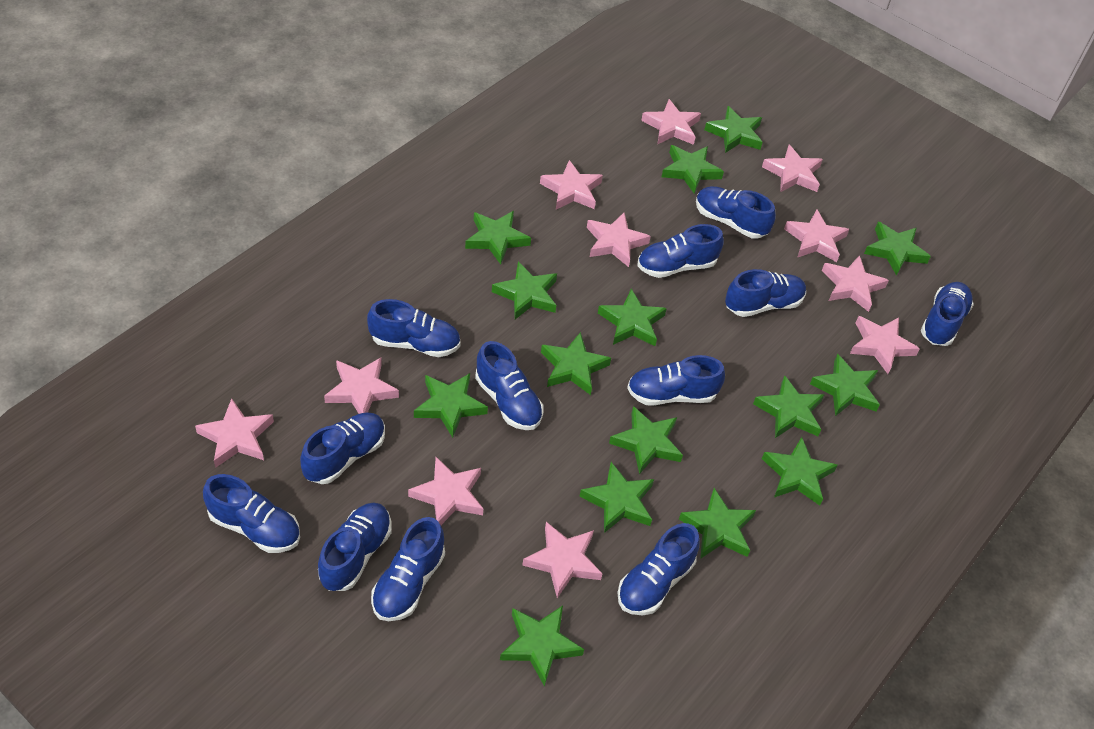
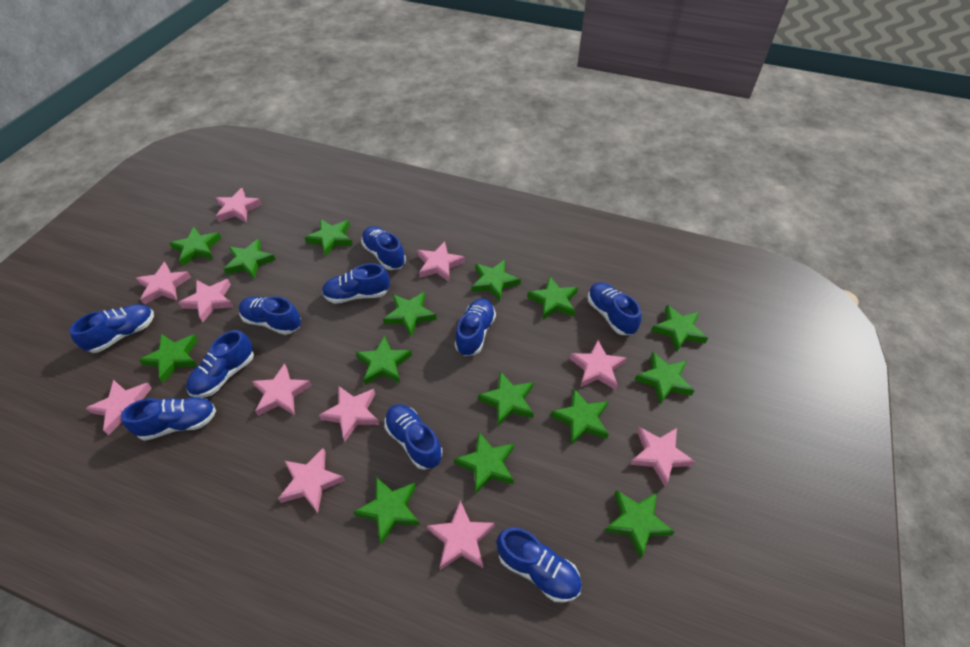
blue shoe: 12 -> 10

